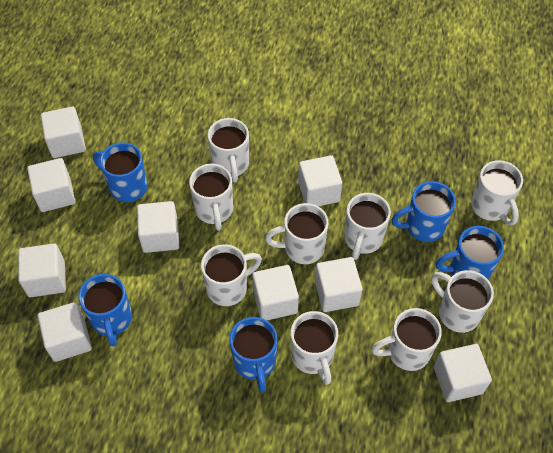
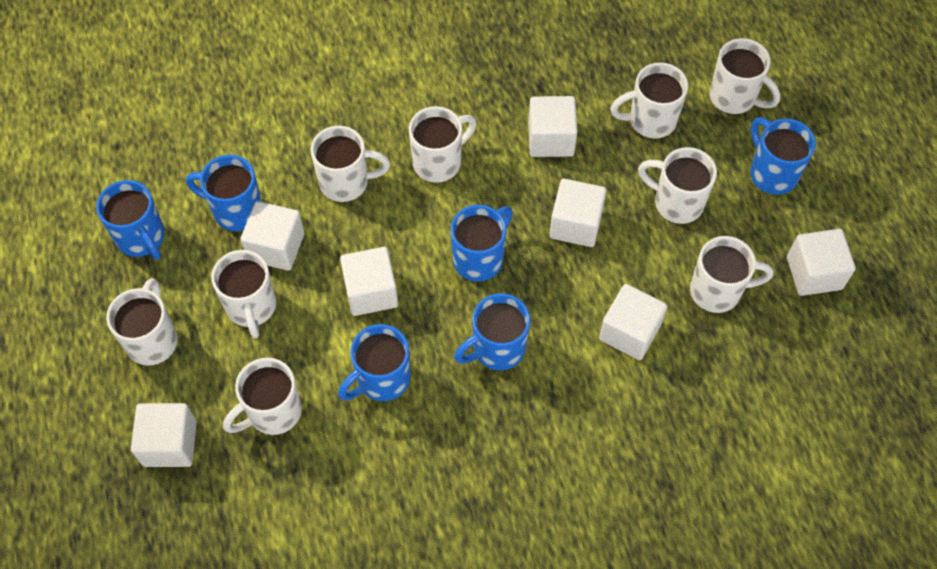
blue mug: 5 -> 6
white cube: 9 -> 7

